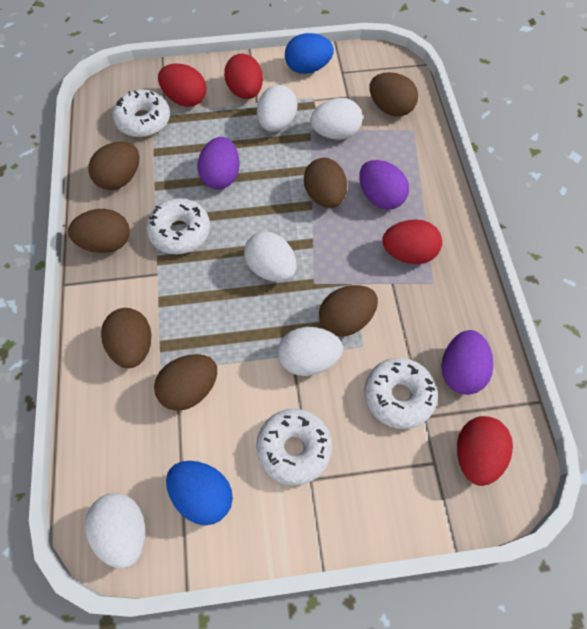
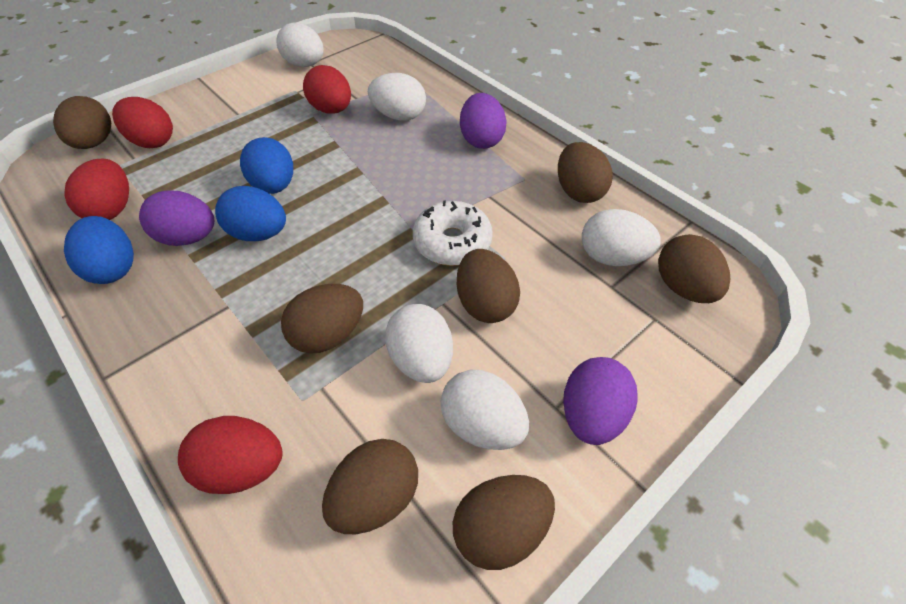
blue egg: 2 -> 3
white donut: 4 -> 1

